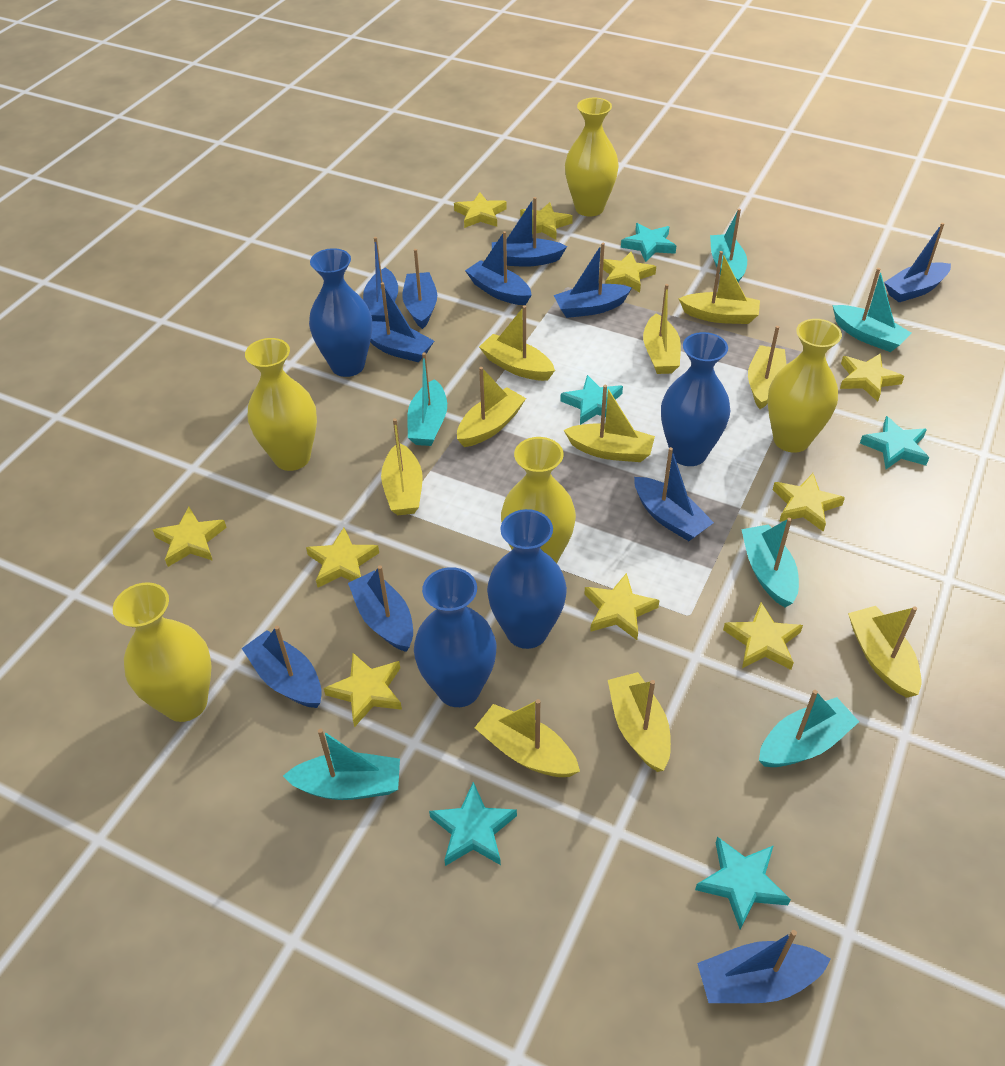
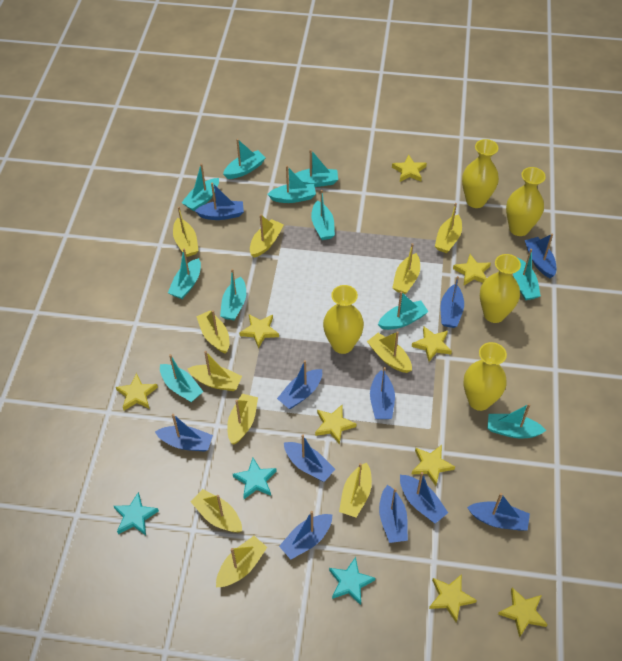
blue vase: 4 -> 0
turquoise boat: 6 -> 11
turquoise star: 5 -> 3
yellow boat: 10 -> 11
yellow star: 10 -> 9

